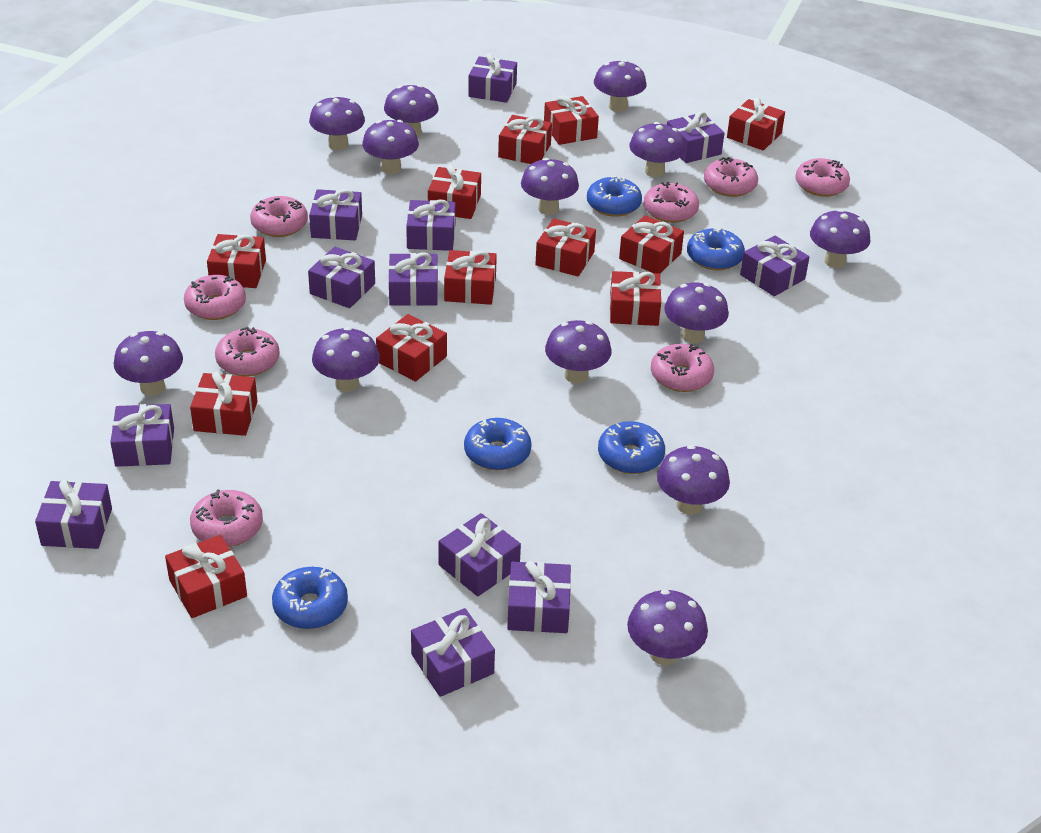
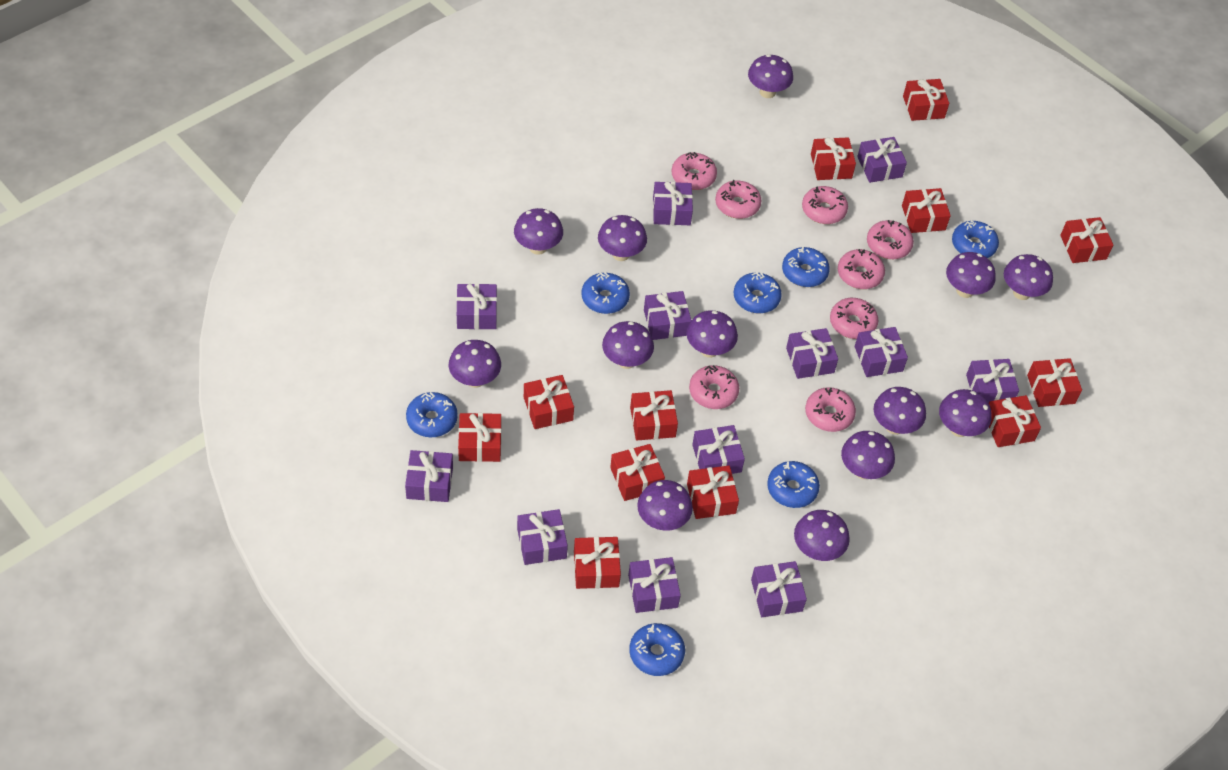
blue donut: 5 -> 7

